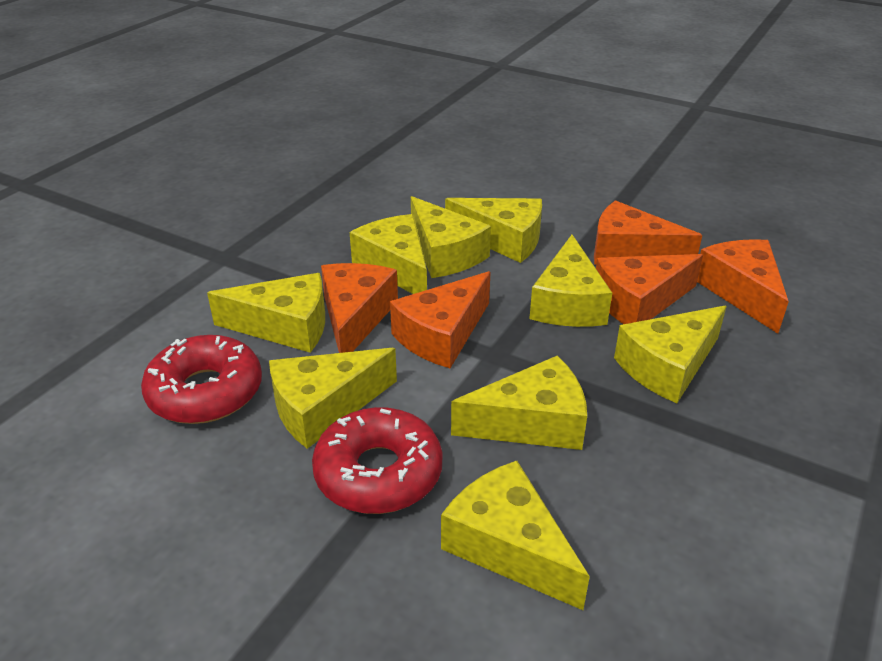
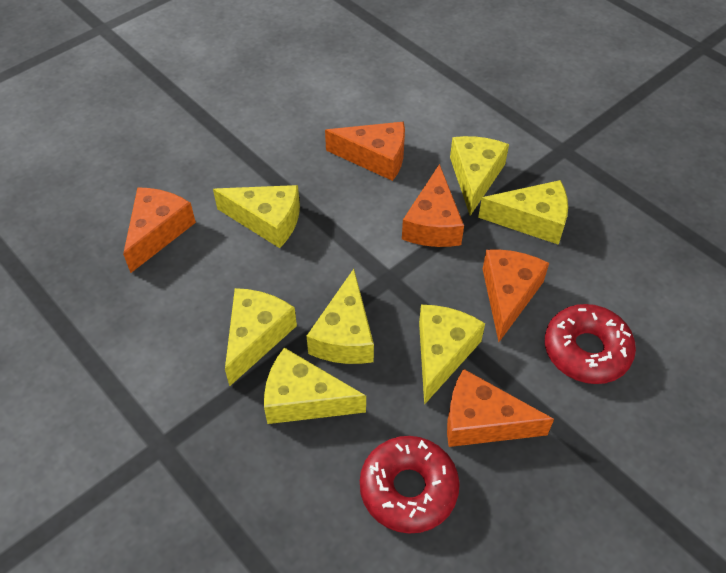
yellow cheese: 9 -> 7

